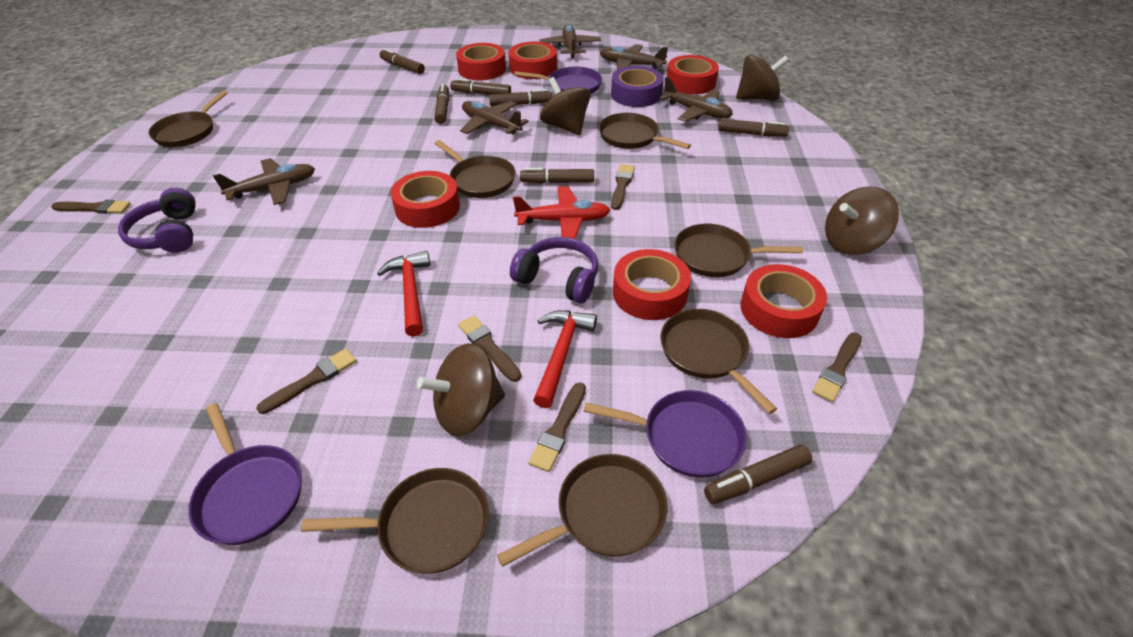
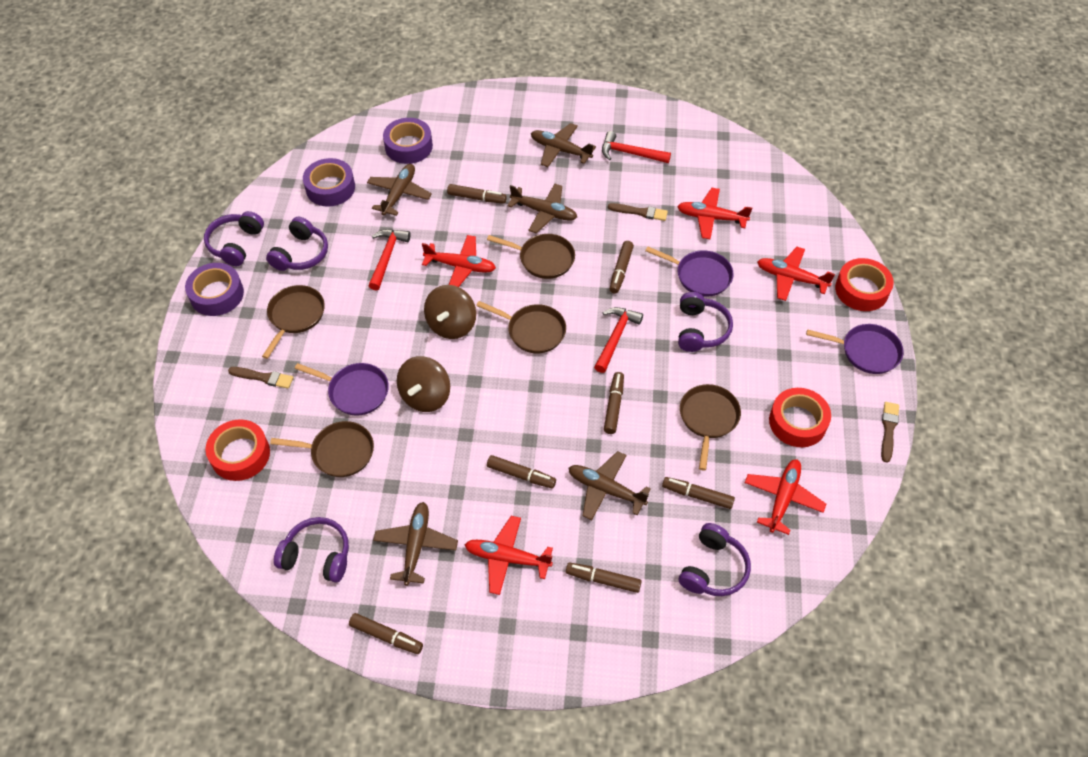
brown brush: 6 -> 3
brown pan: 7 -> 5
brown spinning top: 4 -> 2
purple headphones: 2 -> 5
purple tape: 1 -> 3
red hammer: 2 -> 3
red plane: 1 -> 5
red tape: 6 -> 3

